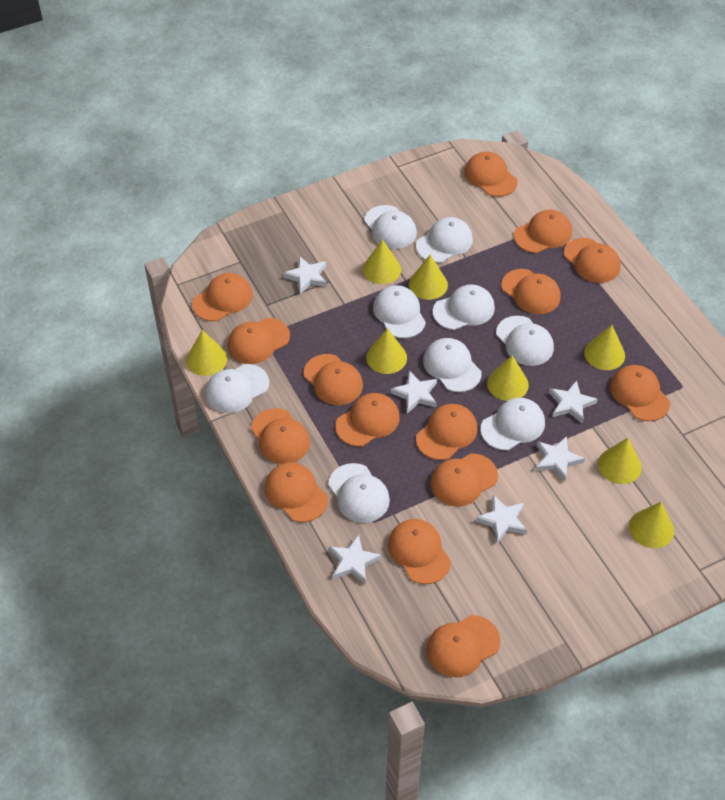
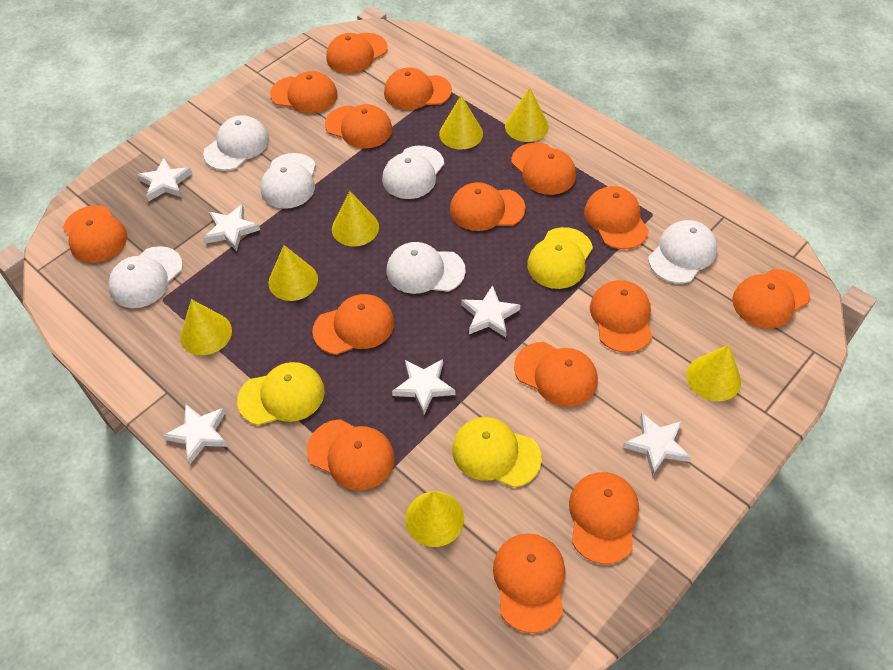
white cap: 9 -> 6
yellow cap: 0 -> 3
yellow cone: 8 -> 7

